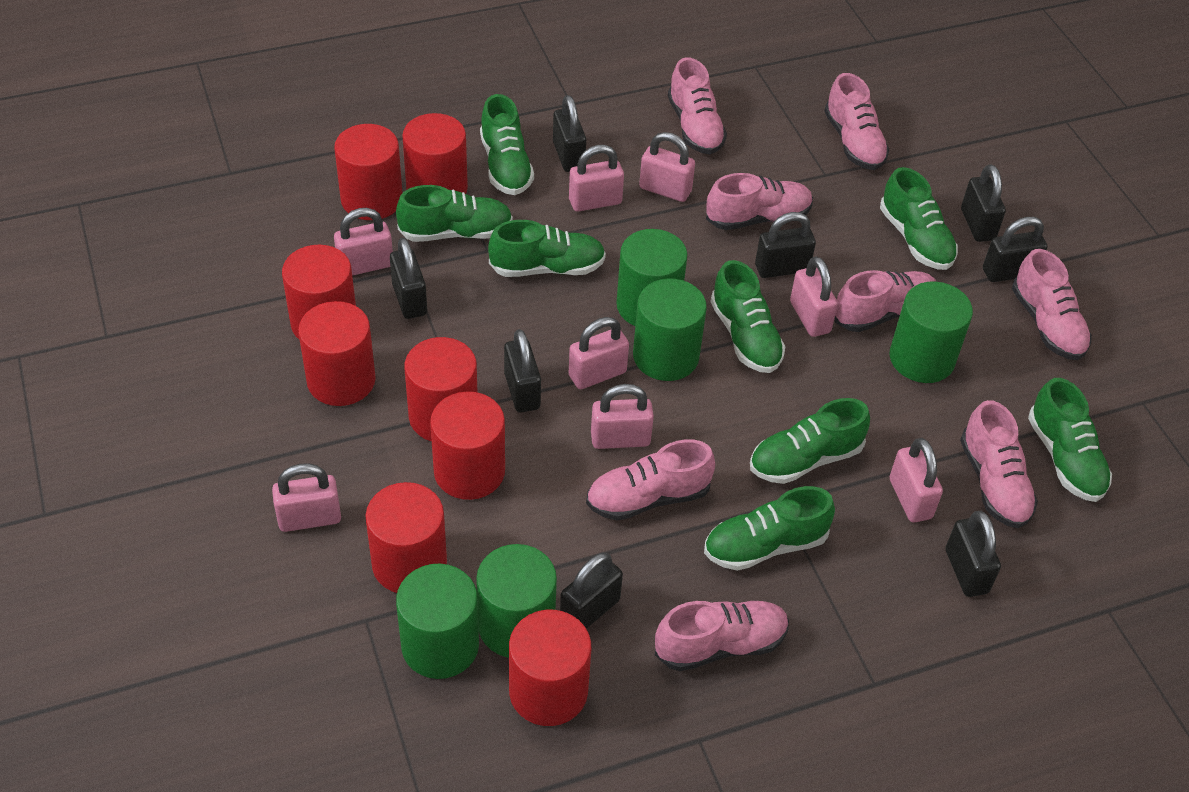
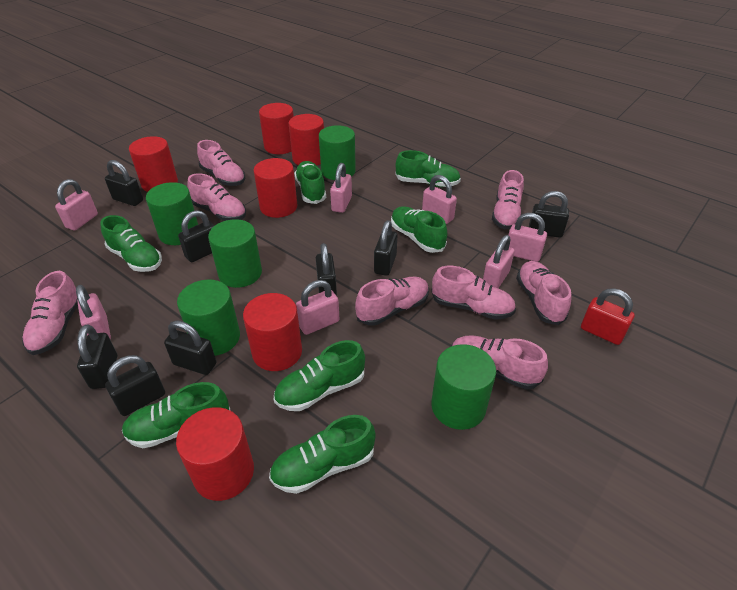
green shoe: 8 -> 7
pink padlock: 8 -> 7
red cylinder: 8 -> 6
red padlock: 0 -> 1

